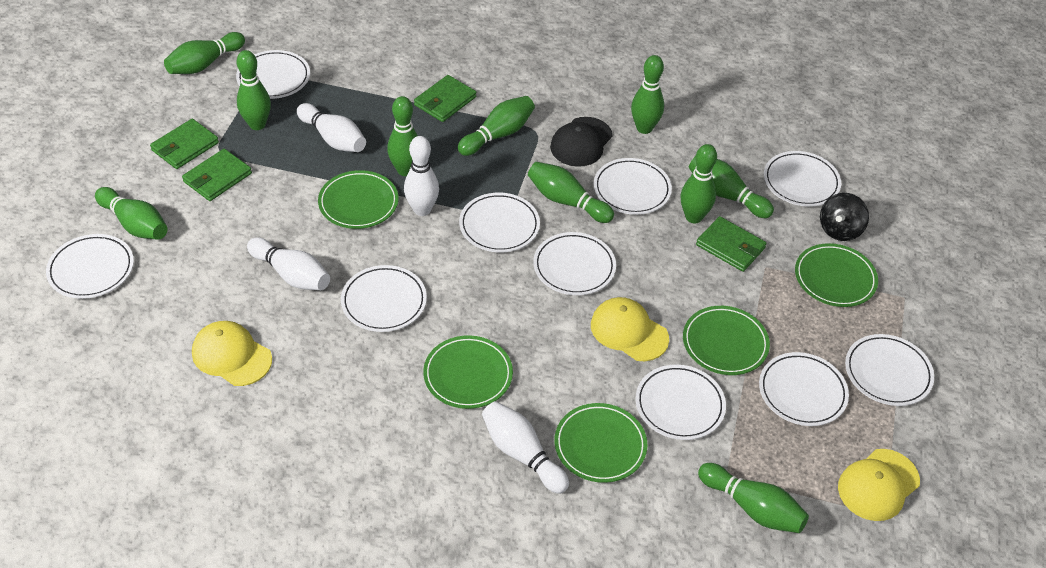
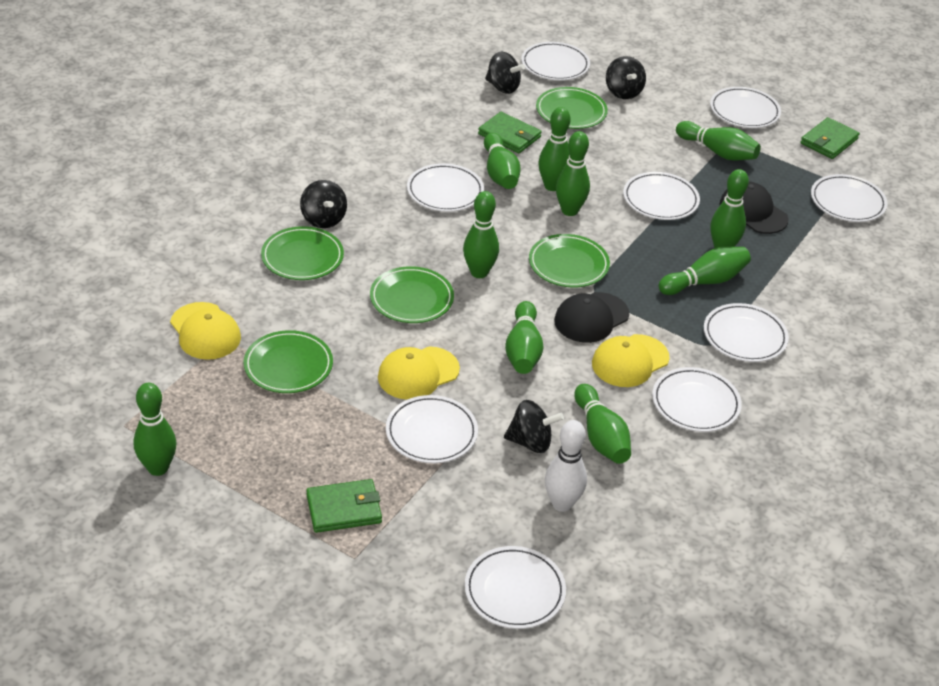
black cap: 1 -> 2
black spinning top: 1 -> 4
green wallet: 4 -> 3
white bowling pin: 4 -> 1
white plate: 10 -> 9

